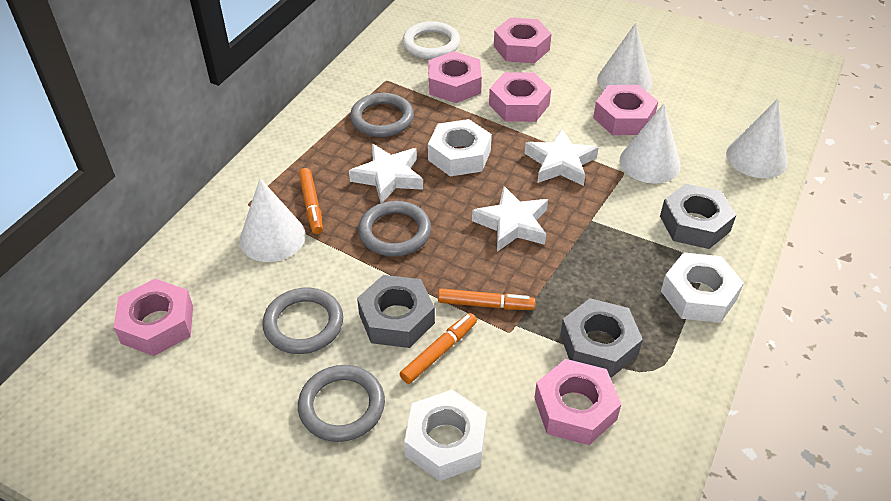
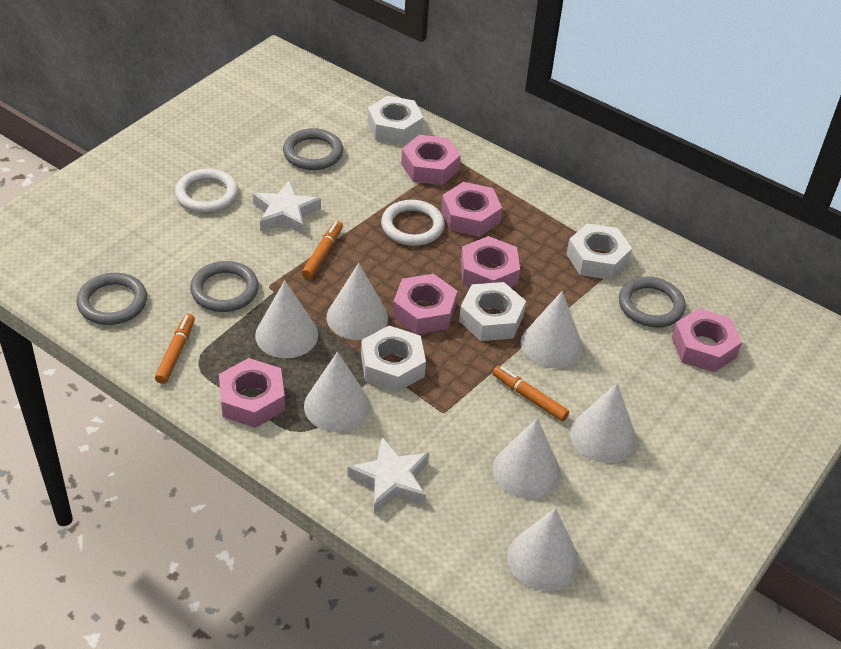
grey nut: 3 -> 0
white cone: 4 -> 7
white nut: 3 -> 4
white ring: 1 -> 2
white star: 3 -> 2

